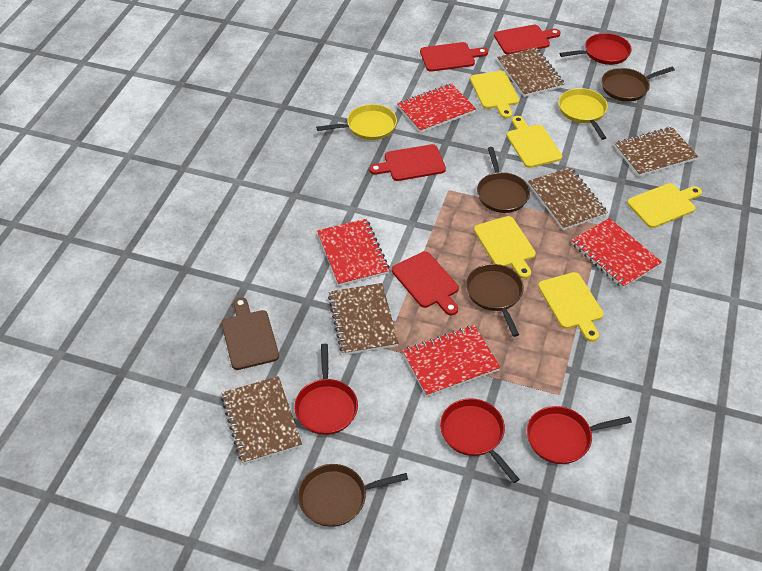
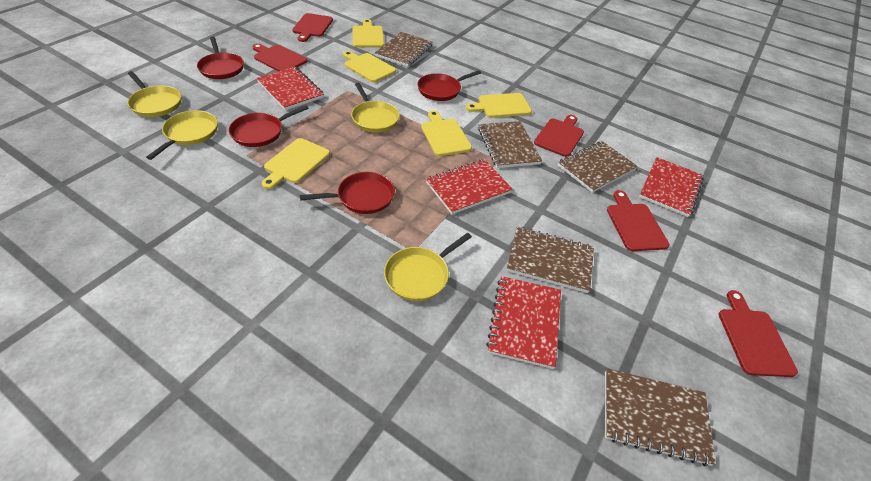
brown cutting board: 1 -> 0
brown pan: 4 -> 0
red cutting board: 4 -> 5
yellow pan: 2 -> 4

